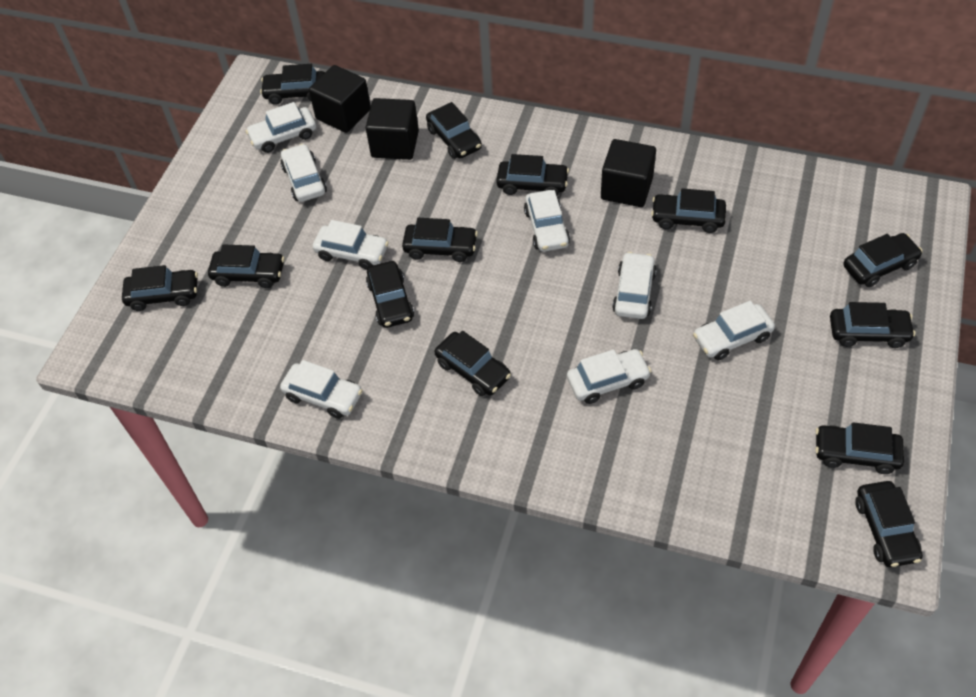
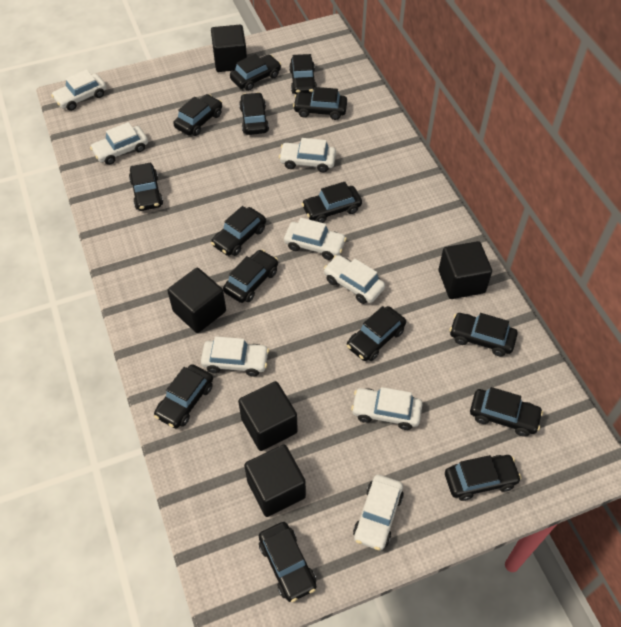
black car: 13 -> 15
black cube: 3 -> 5

